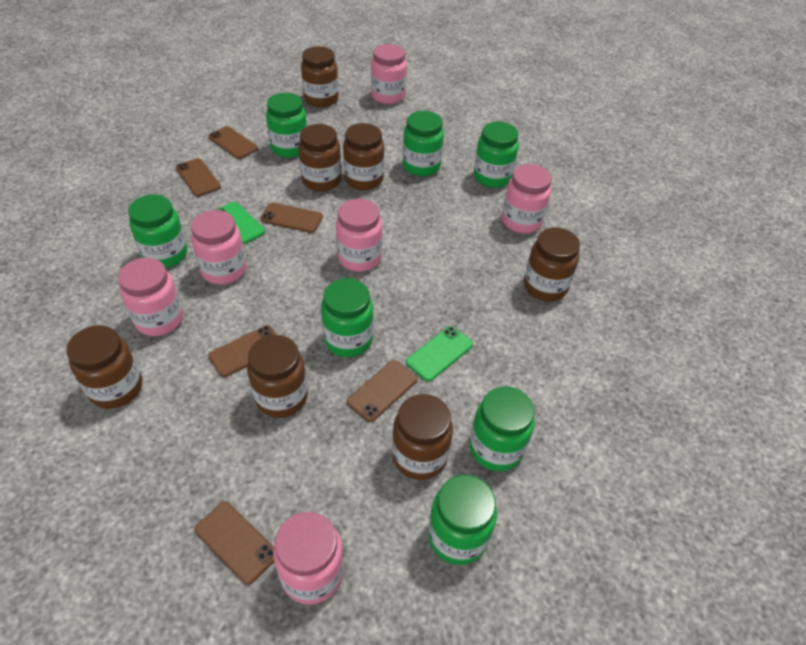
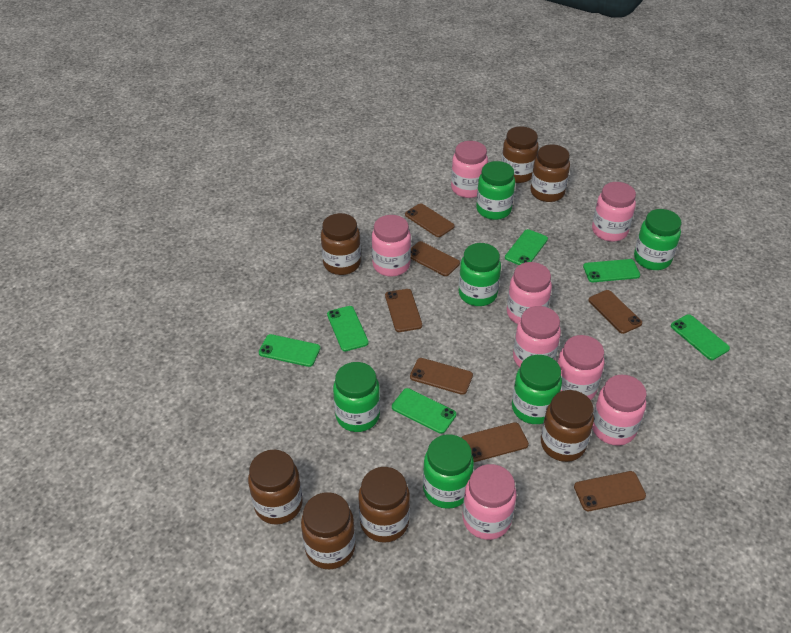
brown phone: 6 -> 7
green jar: 7 -> 6
green phone: 2 -> 6
pink jar: 6 -> 8

